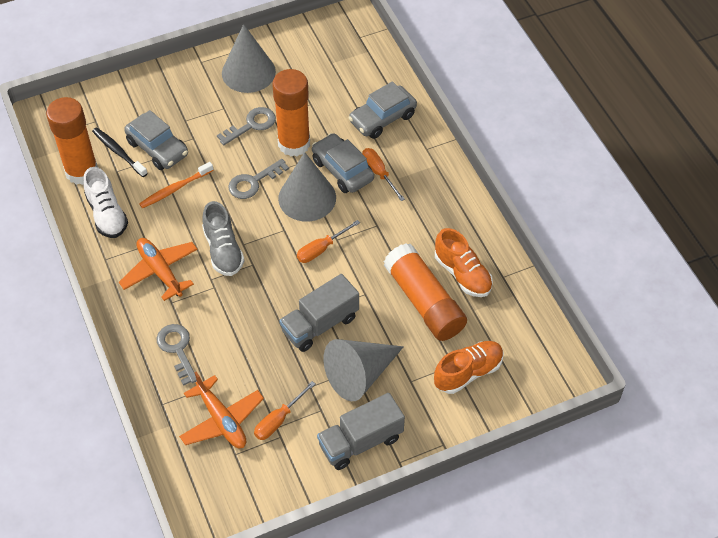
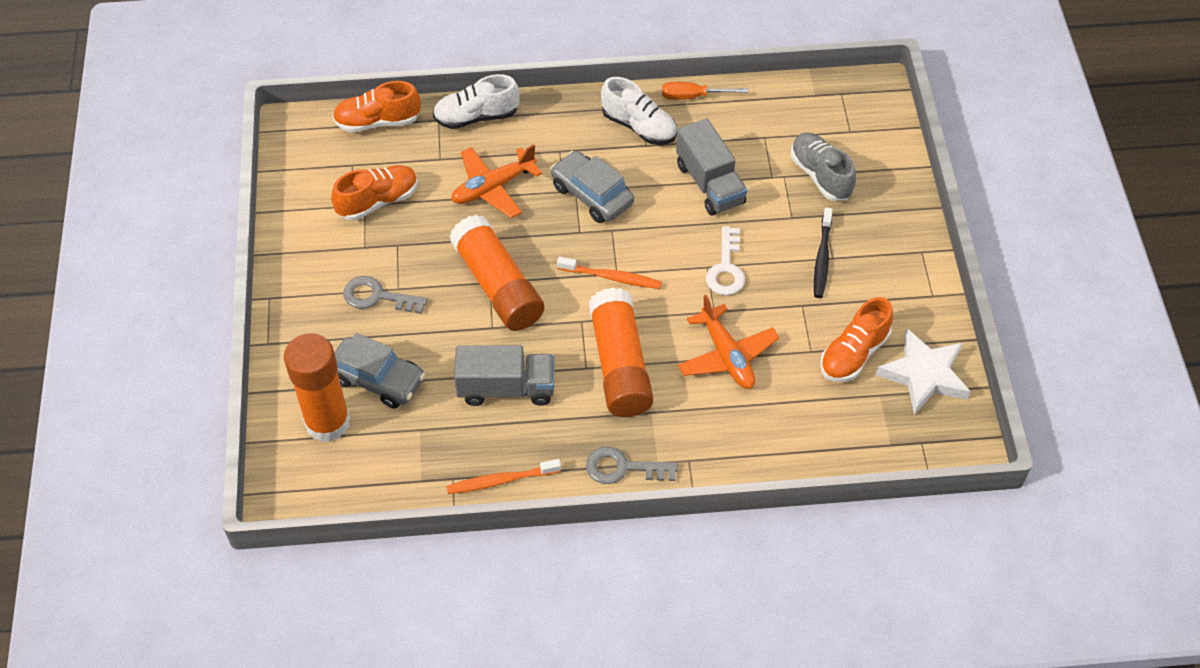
grey car: 3 -> 2
grey cone: 3 -> 0
grey key: 3 -> 2
orange screwdriver: 3 -> 1
orange shoe: 2 -> 3
orange toothbrush: 1 -> 2
white key: 0 -> 1
white shoe: 1 -> 2
white star: 0 -> 1

